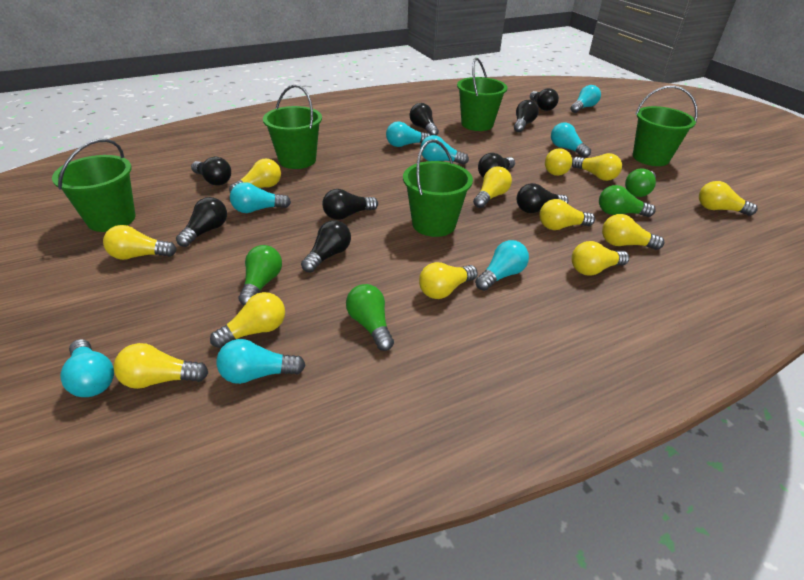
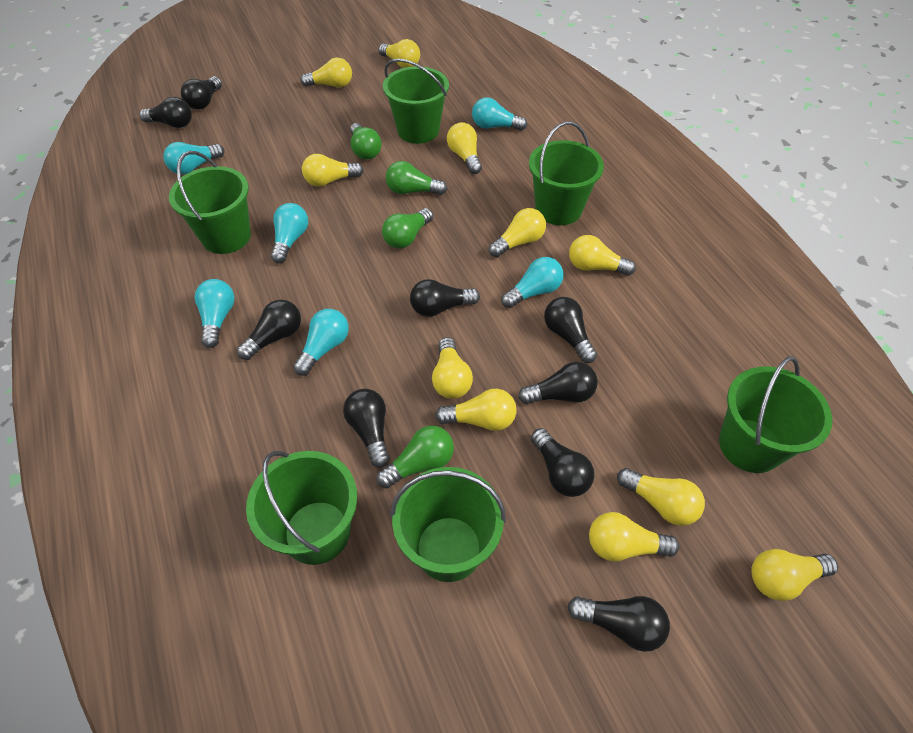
green bucket: 5 -> 6
turquoise light bulb: 8 -> 6
yellow light bulb: 12 -> 11

